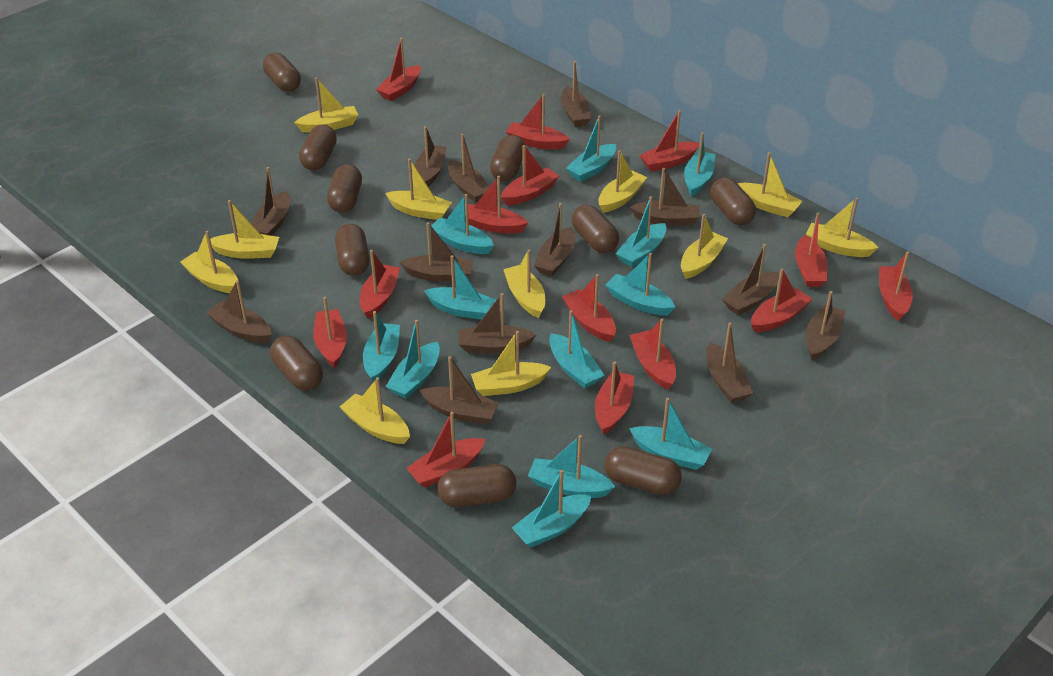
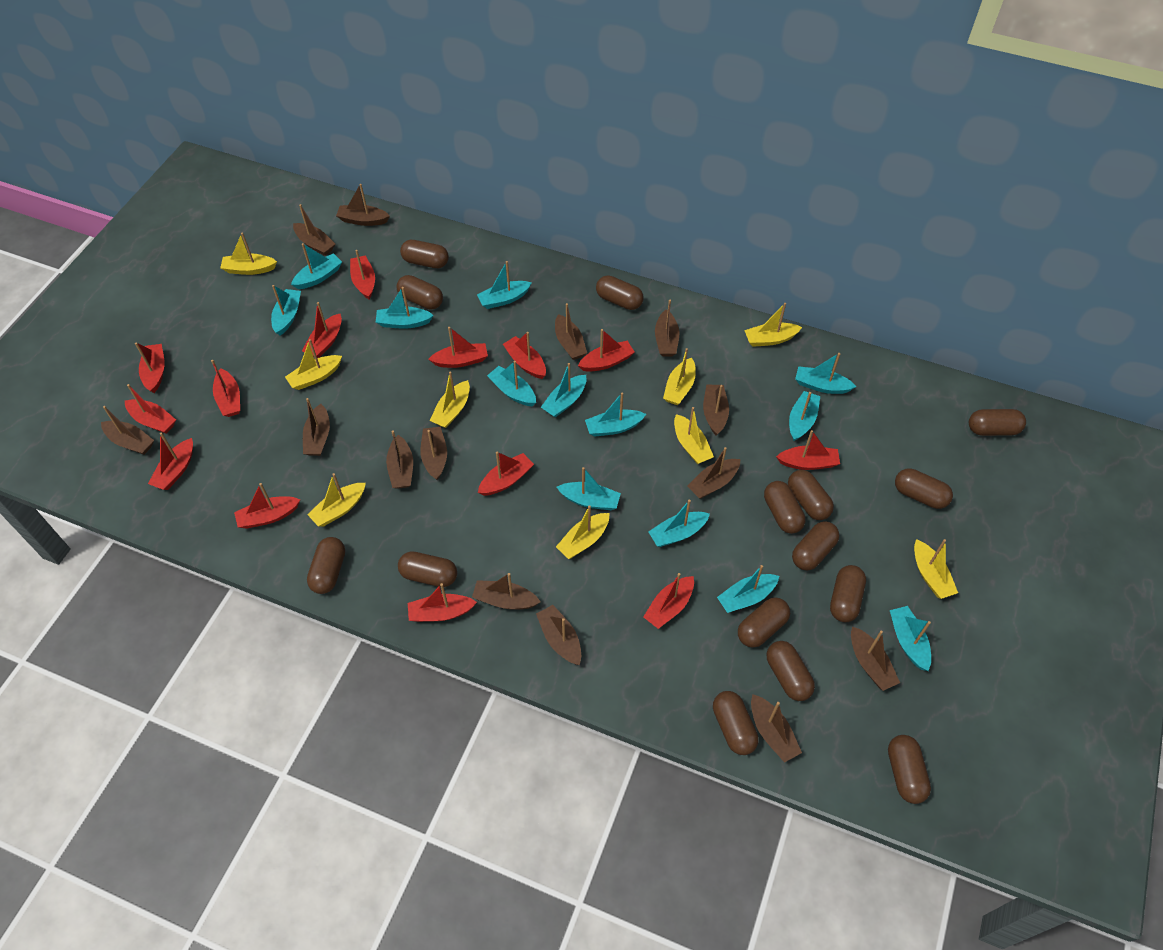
brown boat: 13 -> 14
brown capsule: 10 -> 15
turquoise boat: 12 -> 13
yellow boat: 11 -> 9

